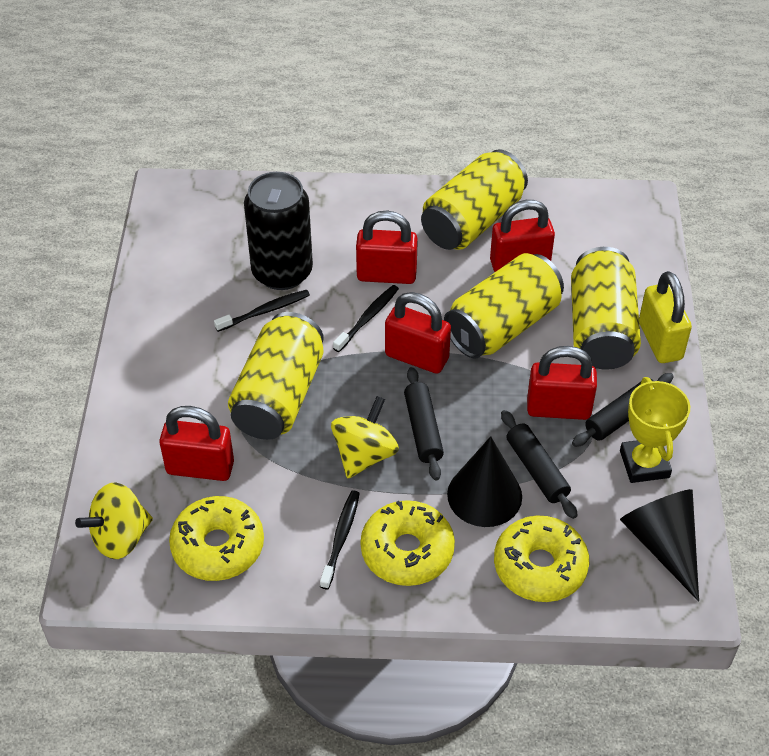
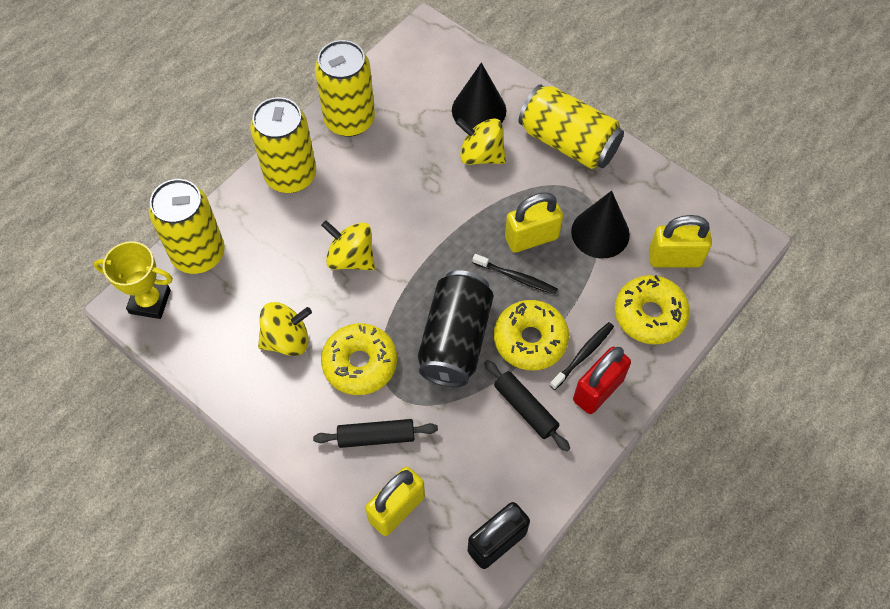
black padlock: 0 -> 1
black rolling pin: 3 -> 2
black toothbrush: 3 -> 2
red padlock: 5 -> 1
yellow padlock: 1 -> 3
yellow spinning top: 2 -> 3

